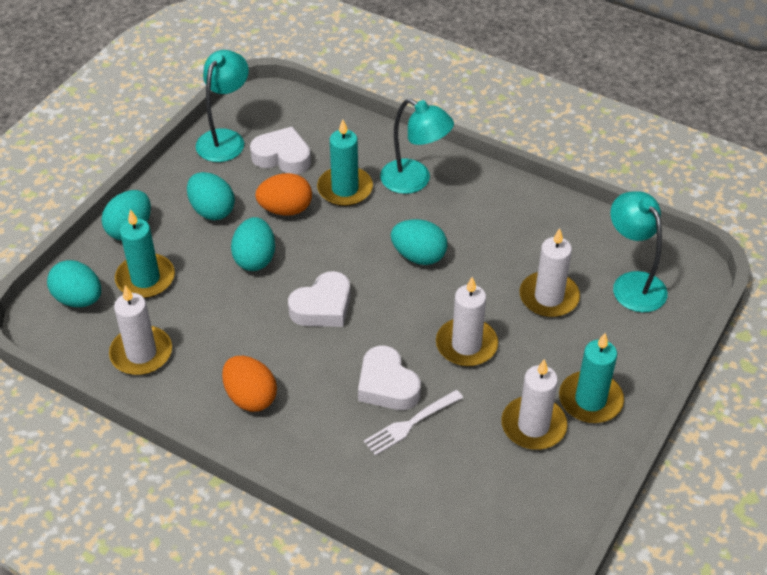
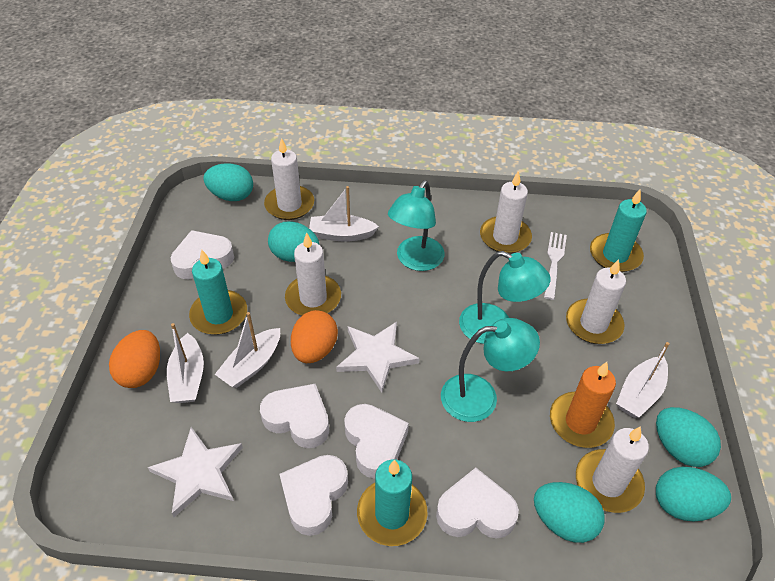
orange candle: 0 -> 1
white boat: 0 -> 4
white candle: 4 -> 5
white heart: 3 -> 5
white star: 0 -> 2

